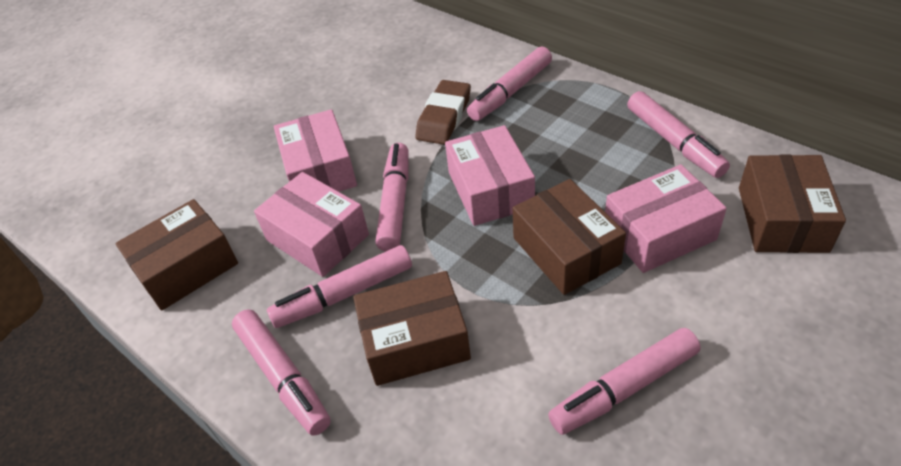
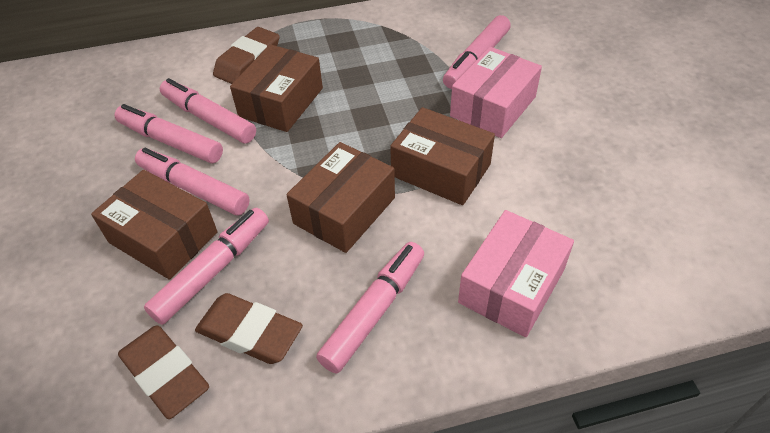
brown eraser: 1 -> 3
pink box: 4 -> 2

